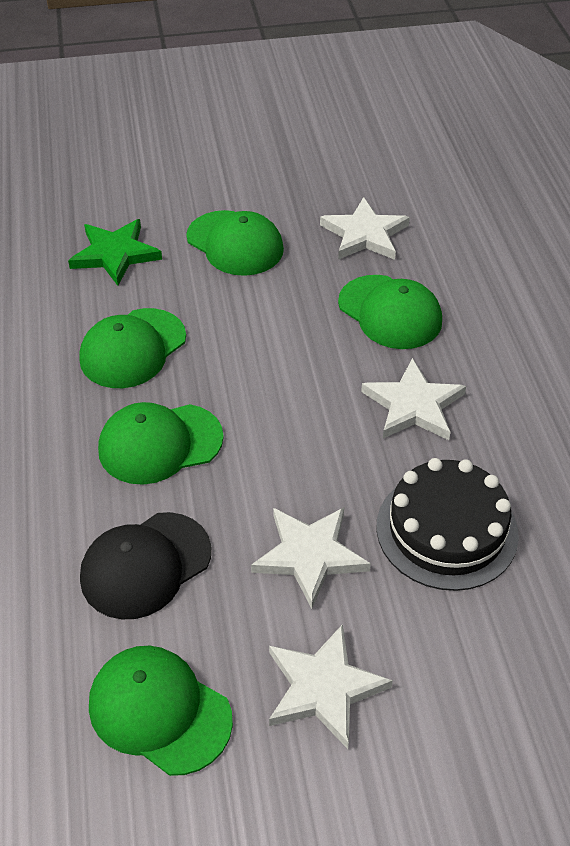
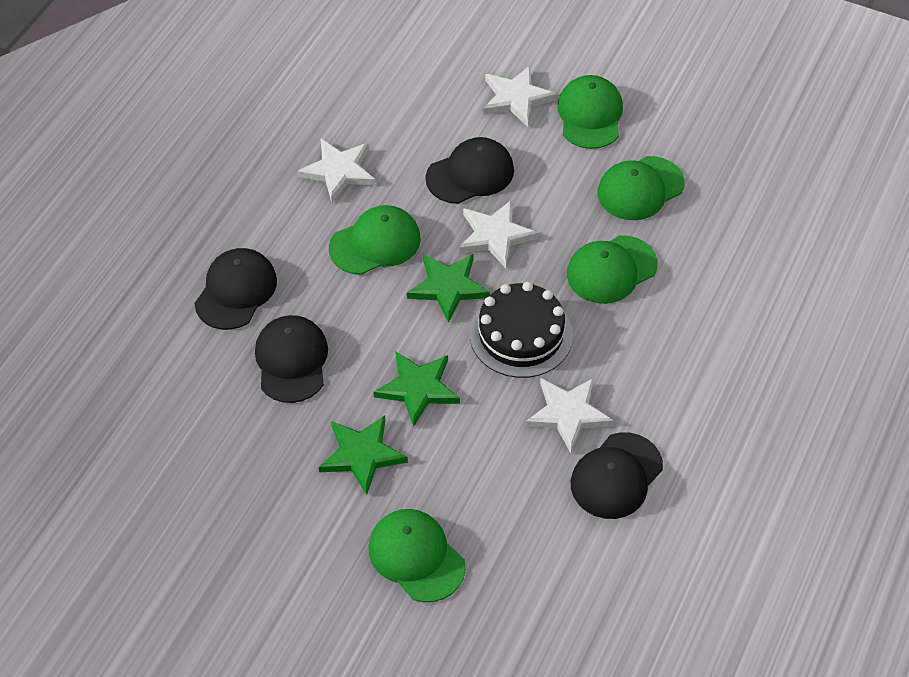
black cap: 1 -> 4
green star: 1 -> 3

